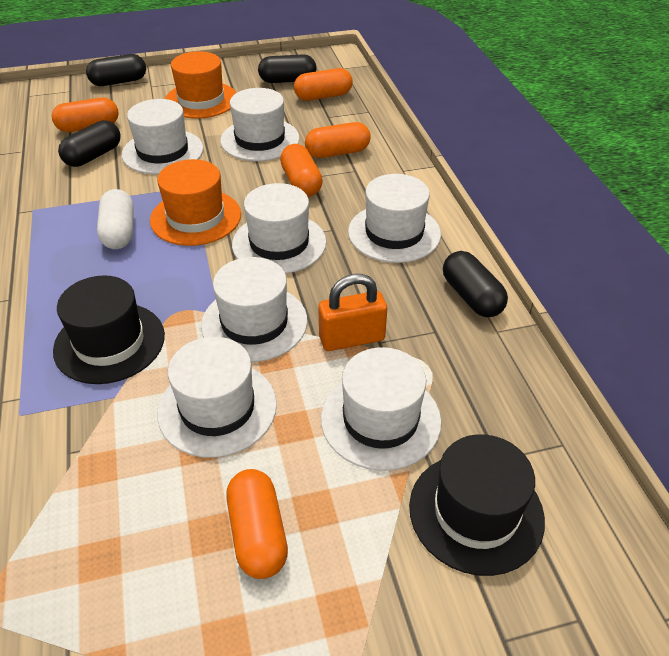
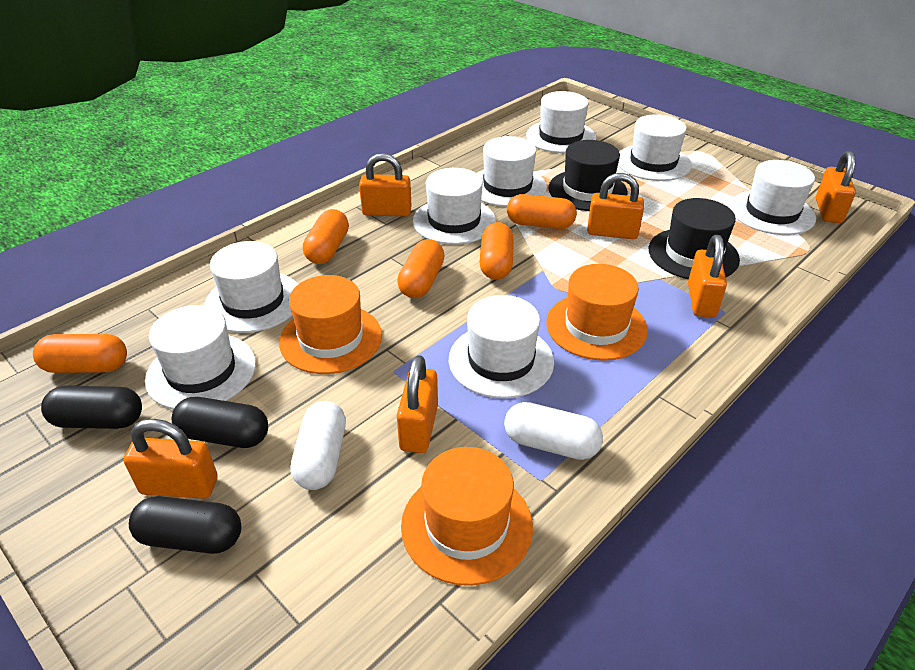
black capsule: 4 -> 3
orange hat: 2 -> 3
orange padlock: 1 -> 6
white capsule: 1 -> 2
white hat: 7 -> 8

